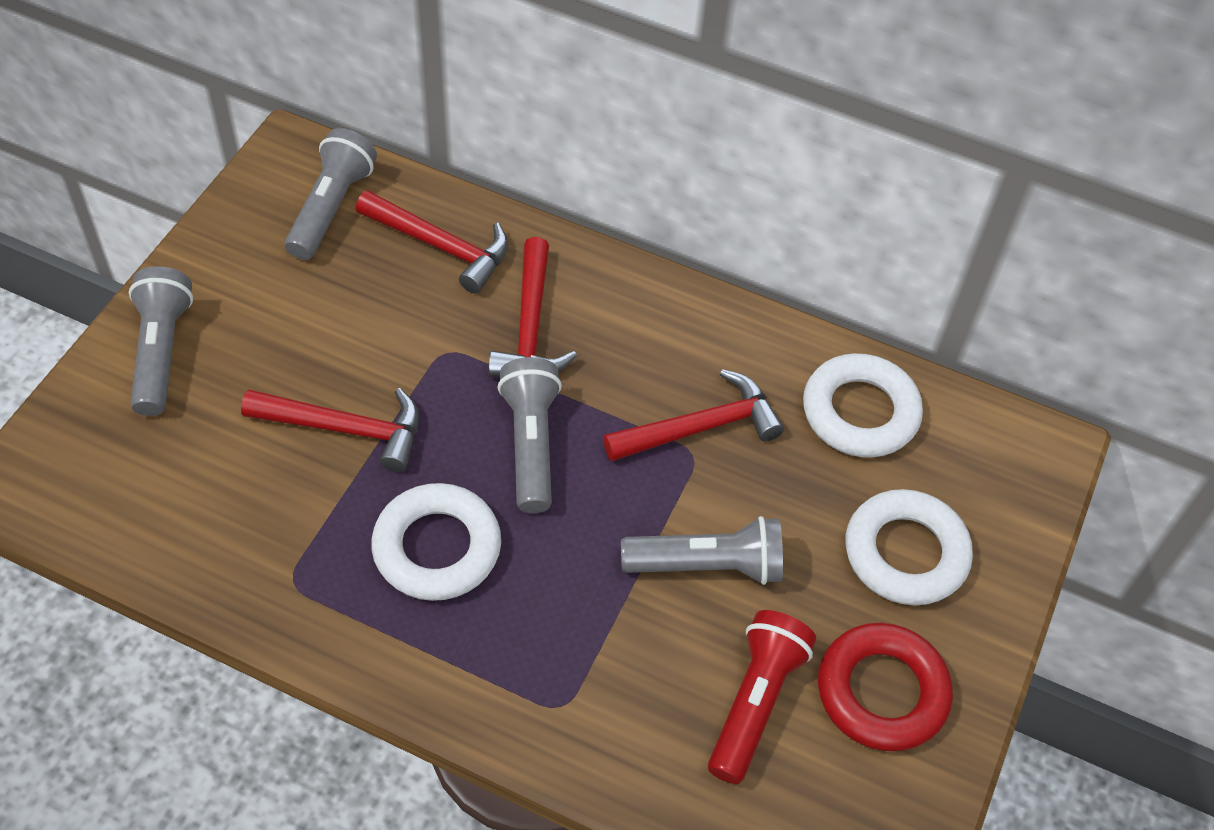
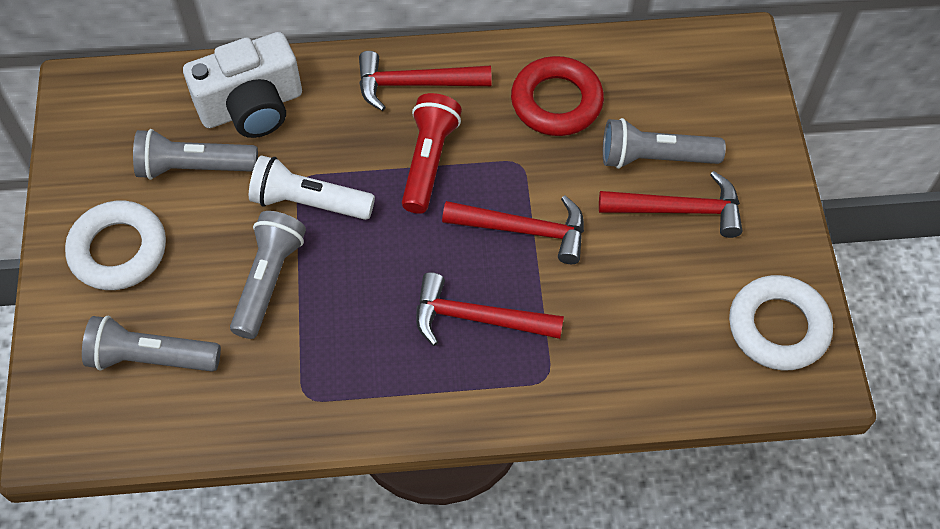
white camera: 0 -> 1
white flashlight: 0 -> 1
white ring: 3 -> 2

